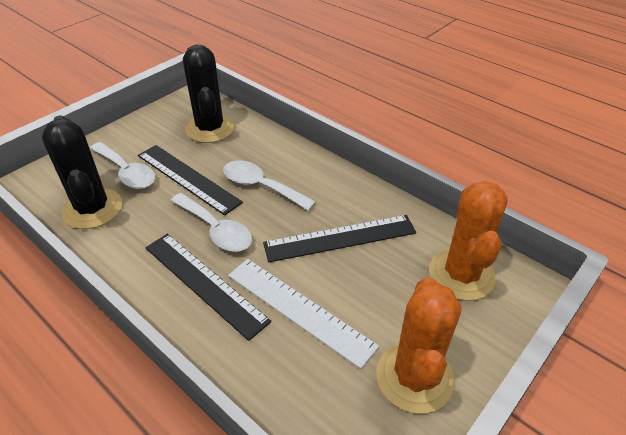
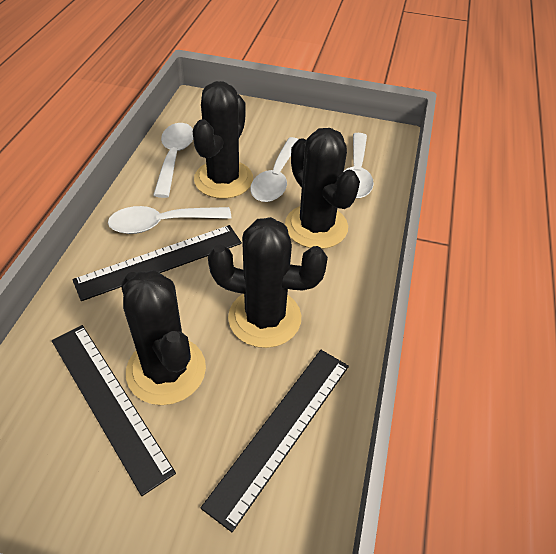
black cactus: 2 -> 4
orange cactus: 2 -> 0
white ruler: 1 -> 0
white spoon: 3 -> 4

